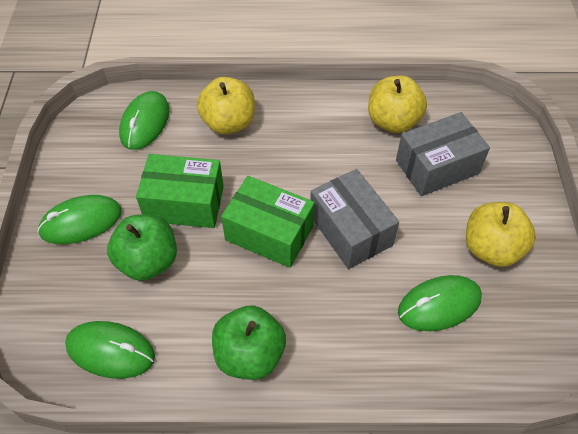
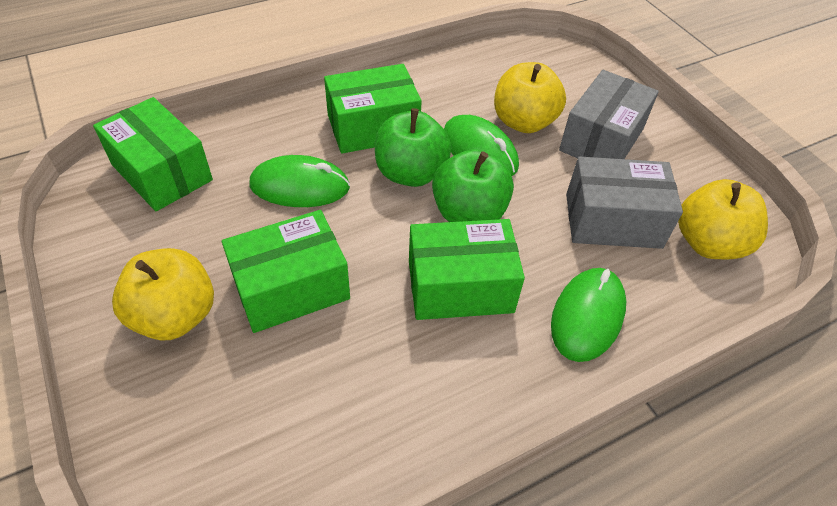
green box: 2 -> 4
green mouse: 4 -> 3

